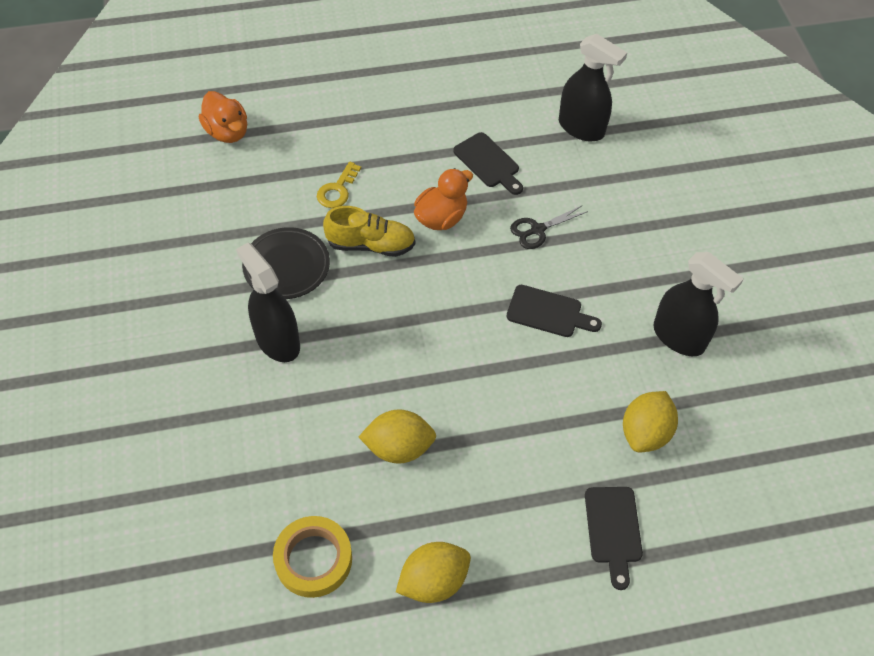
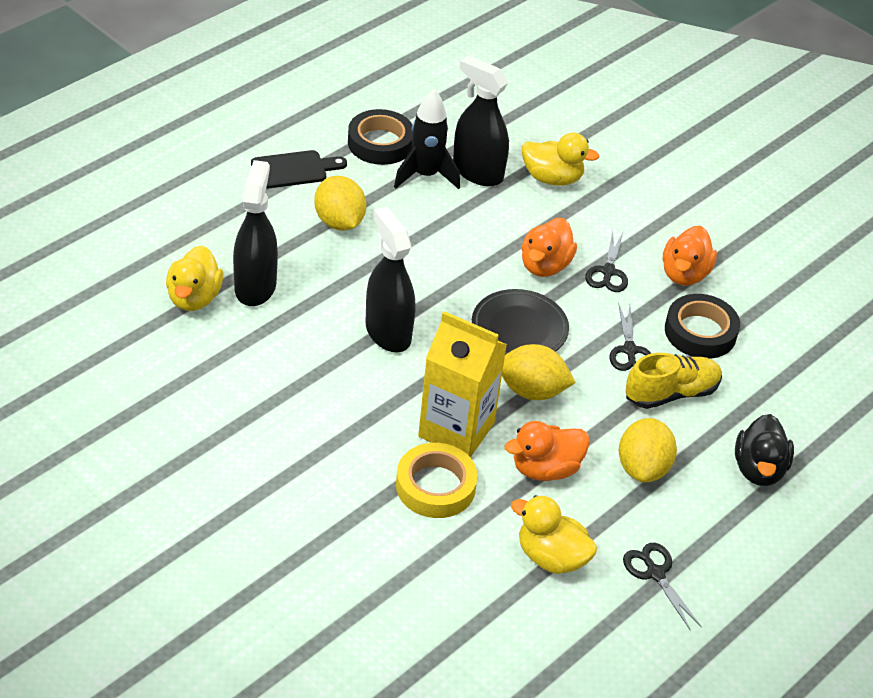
black cutting board: 3 -> 1
black duck: 0 -> 1
black rocket: 0 -> 1
black scissors: 1 -> 3
black tape: 0 -> 2
orange duck: 2 -> 3
yellow carton: 0 -> 1
yellow duck: 0 -> 3
yellow key: 1 -> 0

